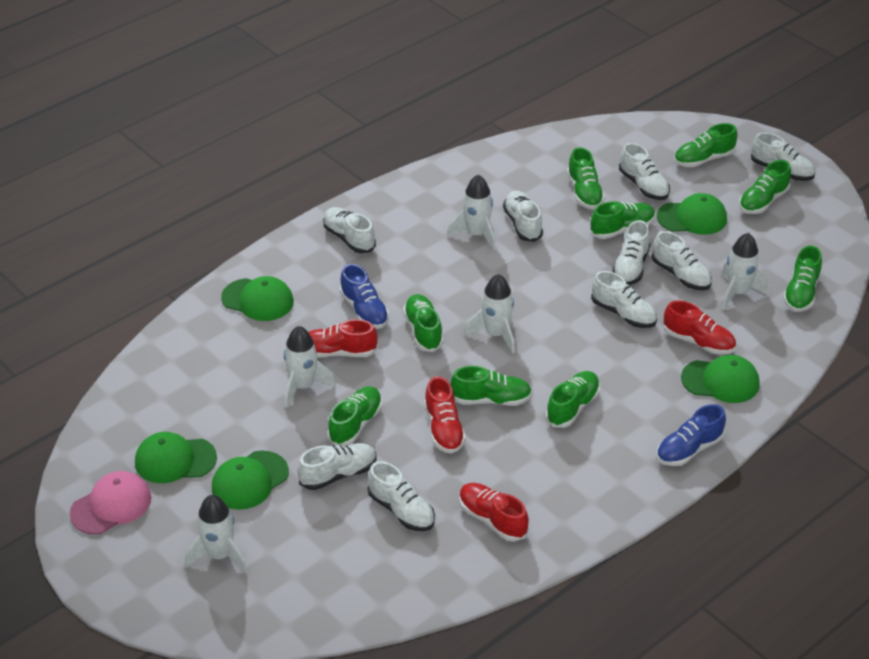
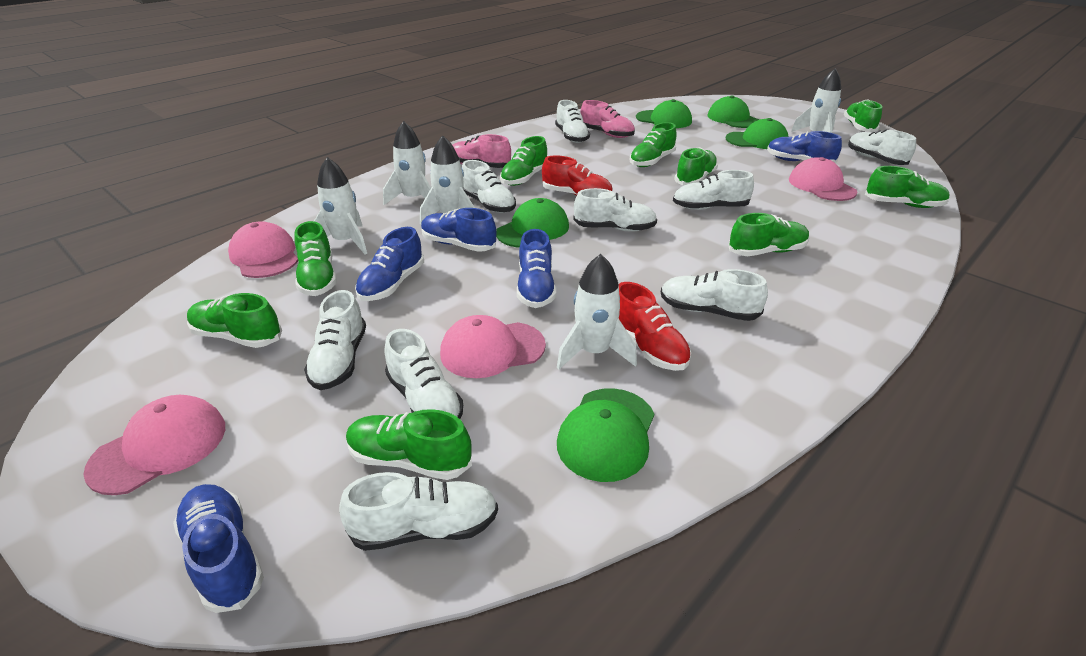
blue shoe: 2 -> 5
pink cap: 1 -> 4
pink shoe: 0 -> 2
red shoe: 4 -> 2

